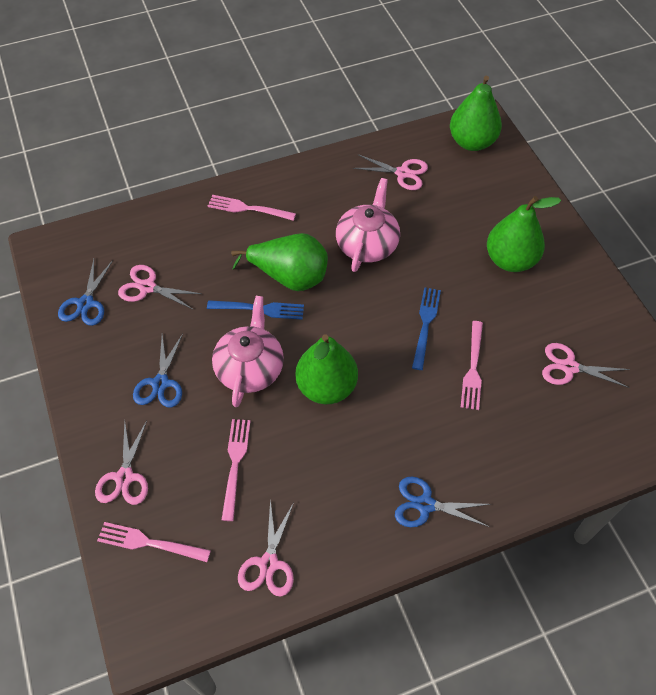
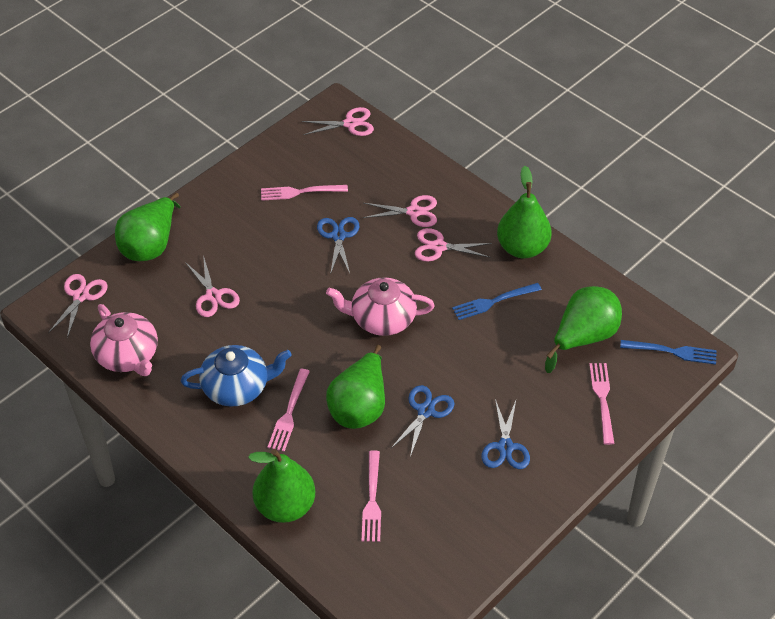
blue teapot: 0 -> 1
green pear: 4 -> 5

